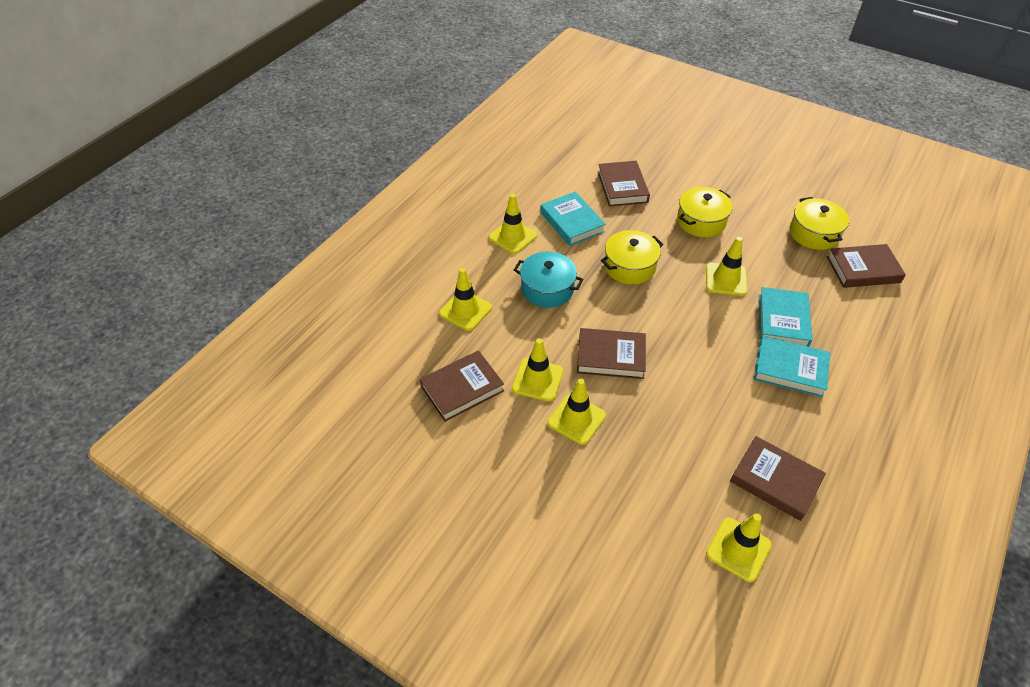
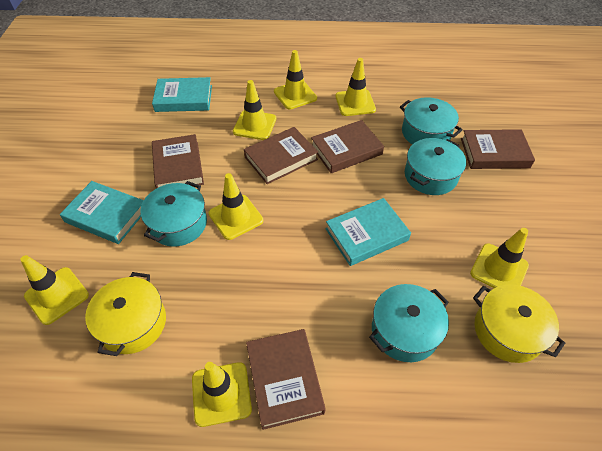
turquoise pot: 1 -> 4
yellow pot: 3 -> 2
yellow traffic cone: 6 -> 7

